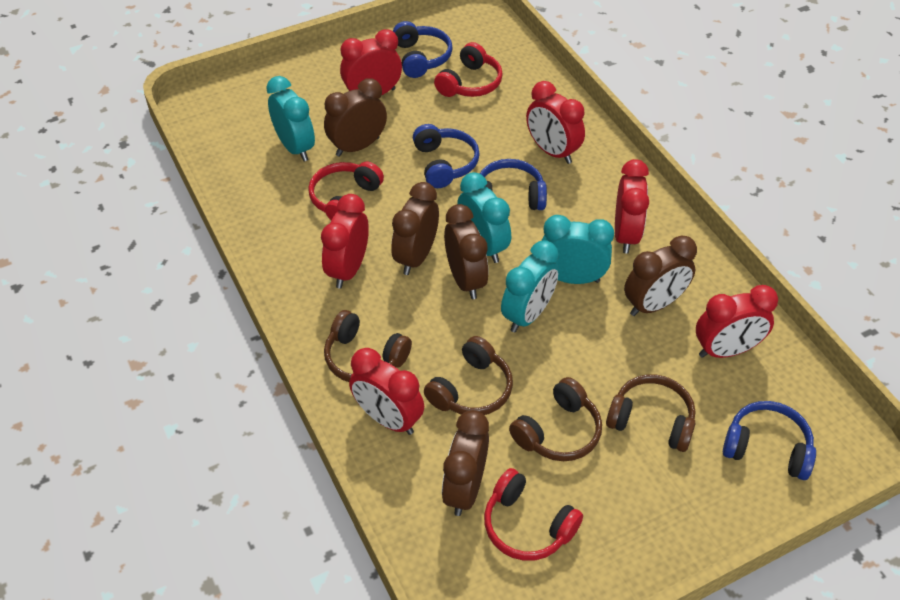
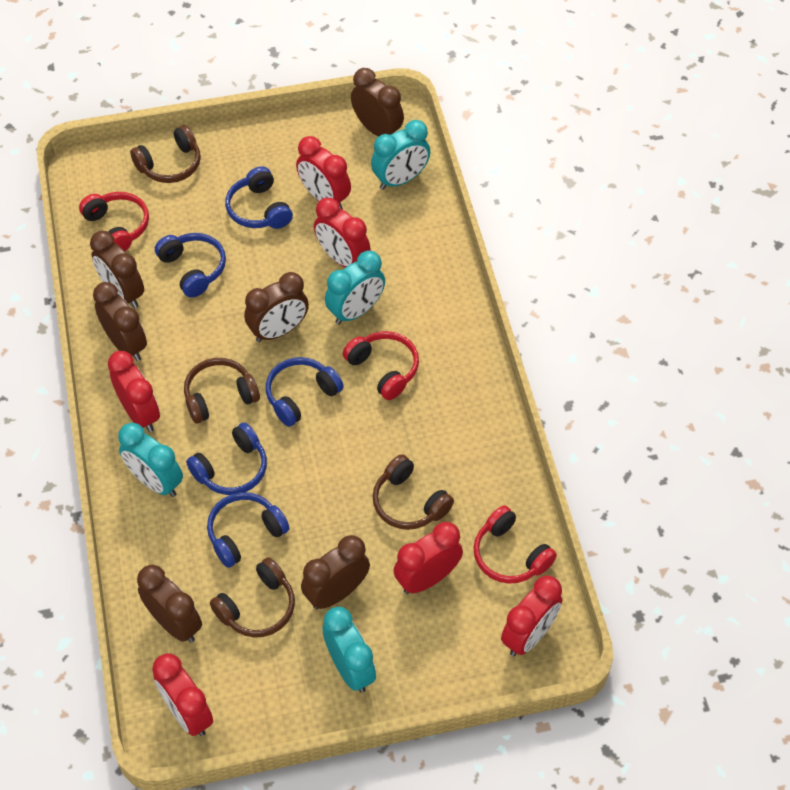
blue headphones: 4 -> 5
brown clock: 5 -> 6

